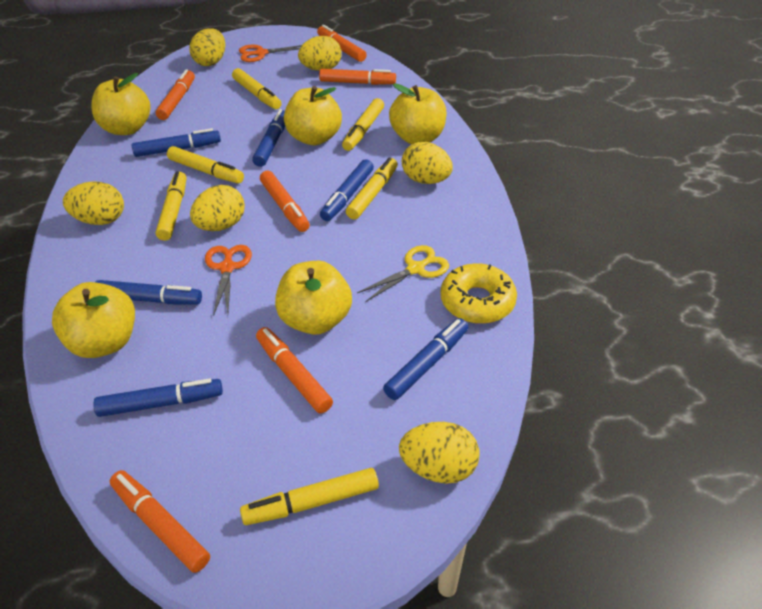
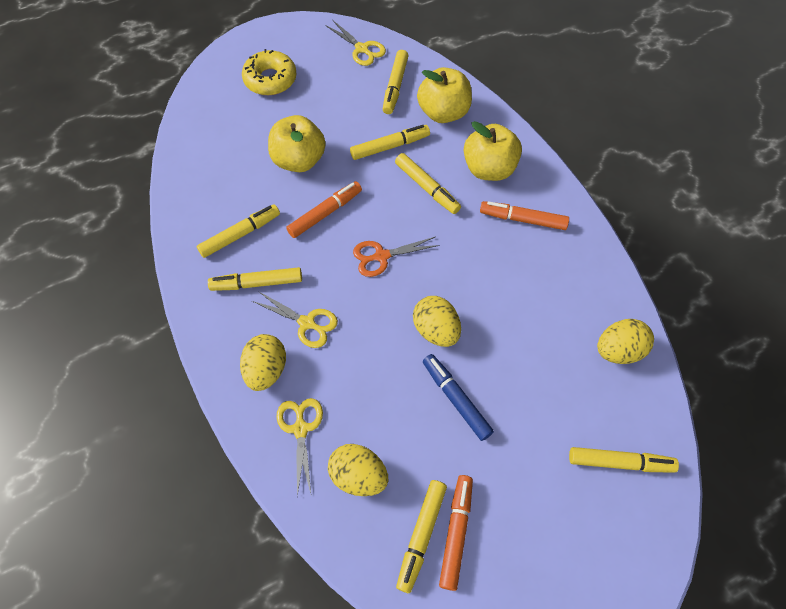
blue marker: 6 -> 1
orange marker: 6 -> 3
orange scissors: 2 -> 1
yellow apple: 5 -> 3
yellow egg: 6 -> 4
yellow marker: 6 -> 7
yellow scissors: 1 -> 3

